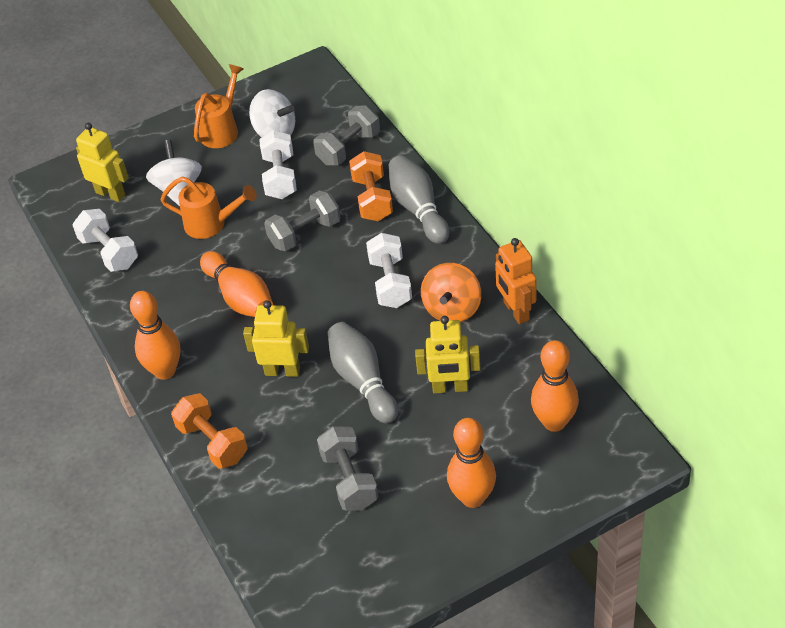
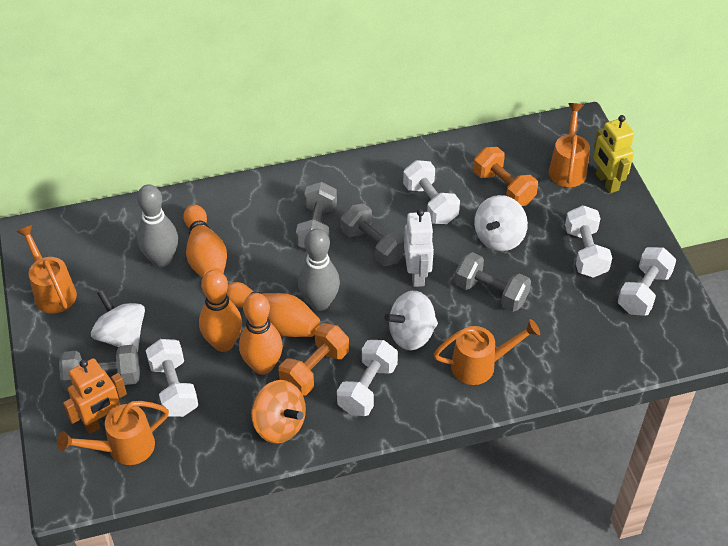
grey dumbbell: 3 -> 4
orange watering can: 2 -> 4
white dumbbell: 3 -> 5
white robot: 0 -> 1
white spinning top: 2 -> 3
yellow robot: 3 -> 1

